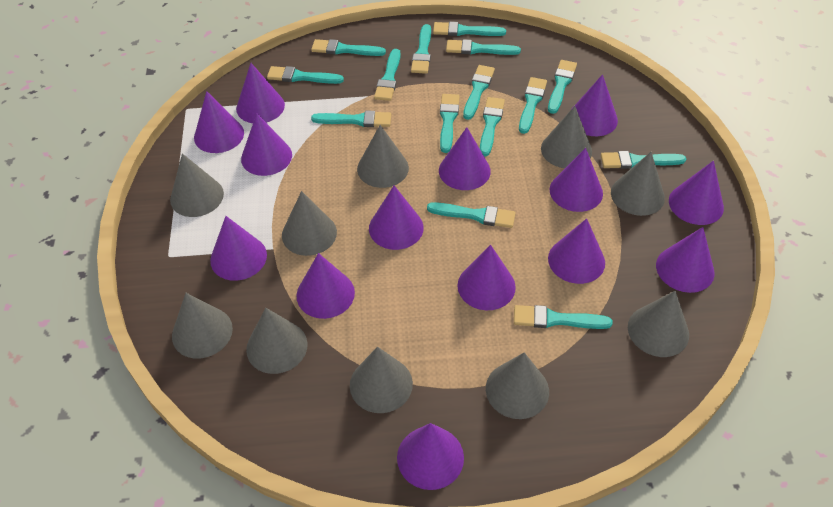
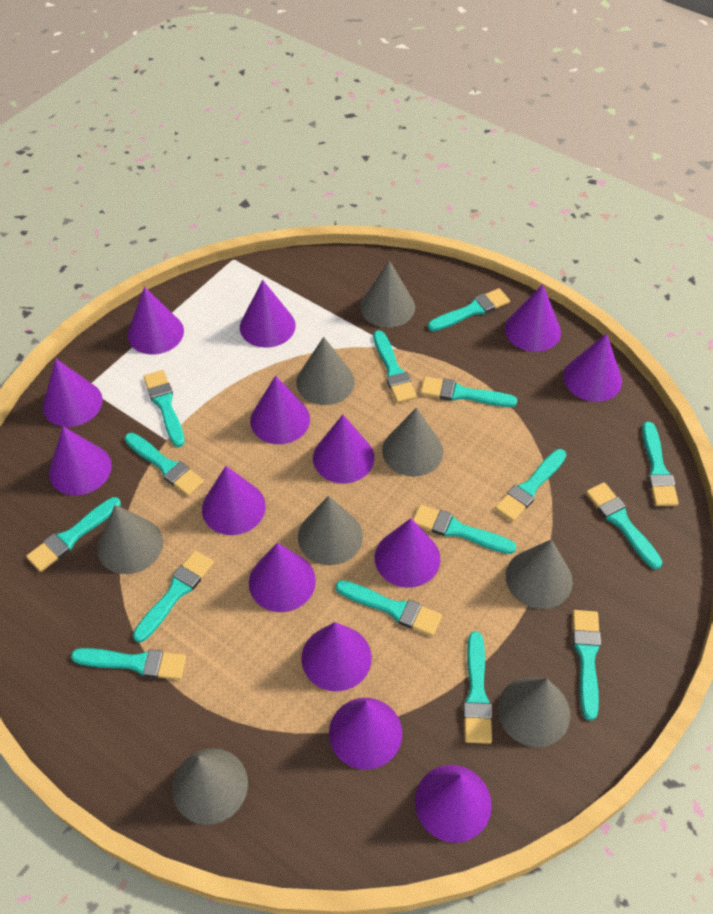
grey cone: 10 -> 8

